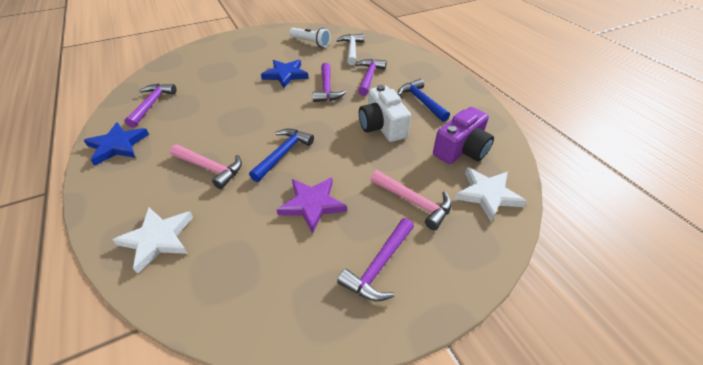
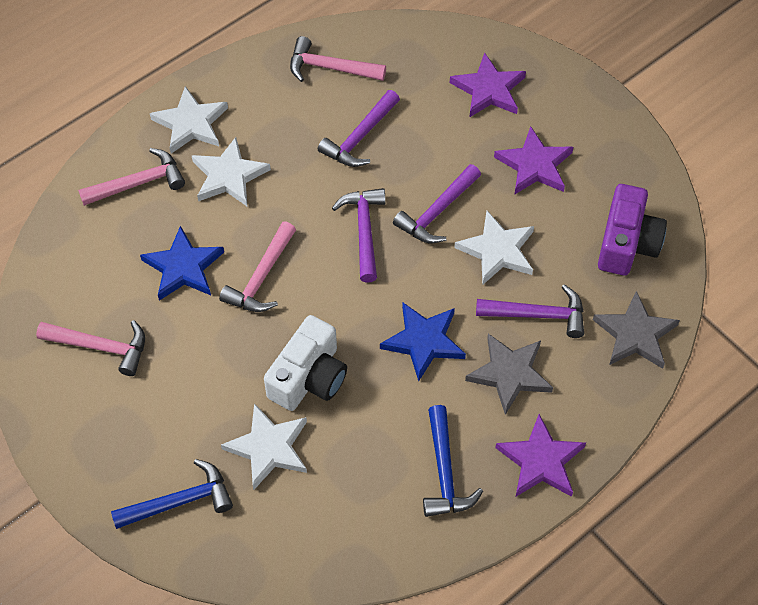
grey star: 0 -> 2
pink hammer: 2 -> 4
purple star: 1 -> 3
white flashlight: 1 -> 0
white hammer: 1 -> 0
white star: 2 -> 4

